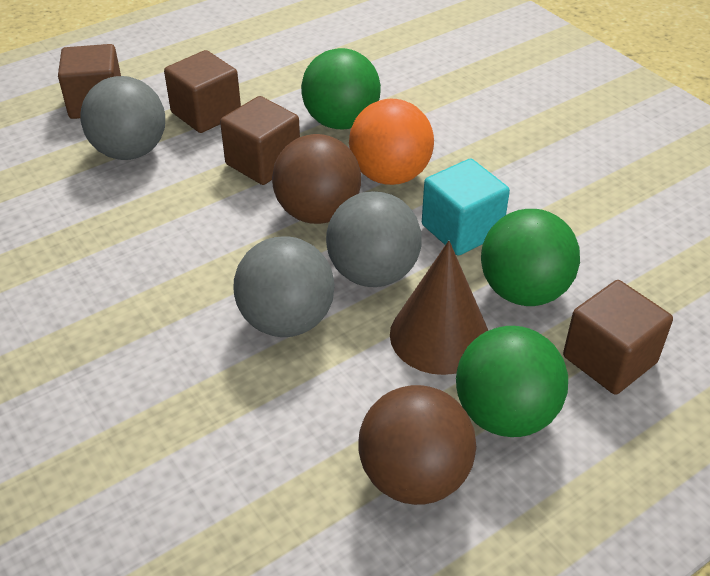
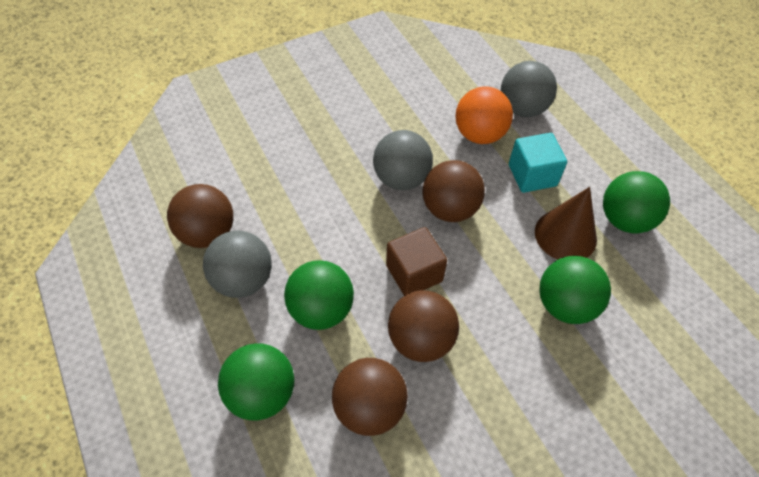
brown ball: 2 -> 4
brown cube: 4 -> 1
green ball: 3 -> 4

